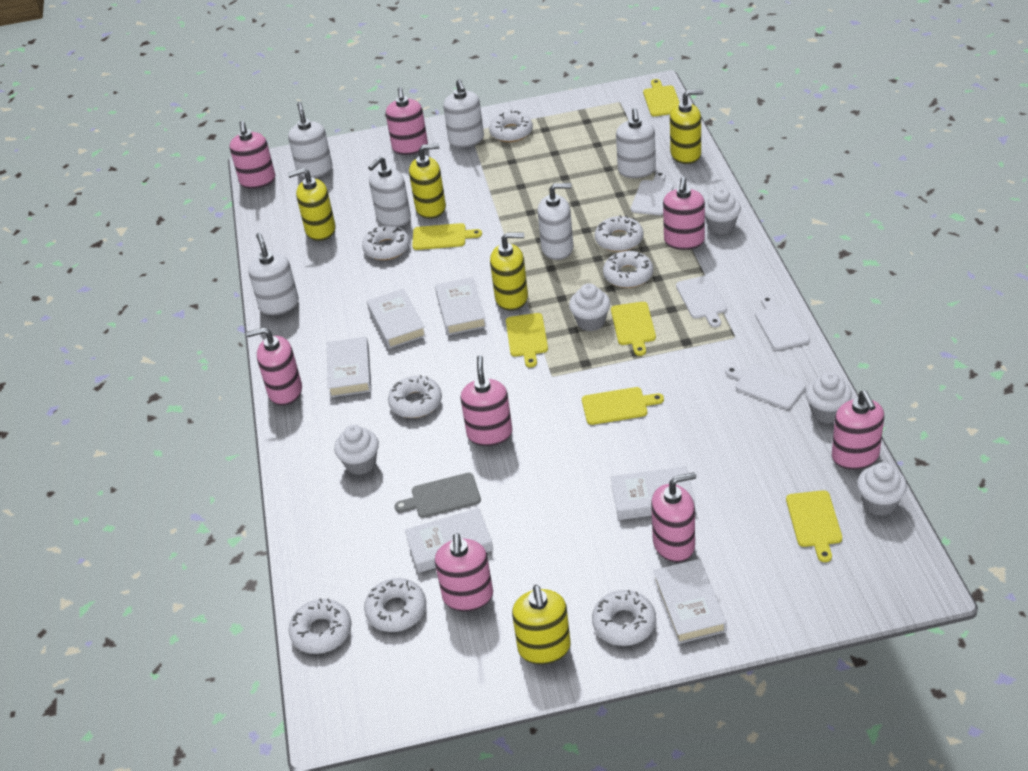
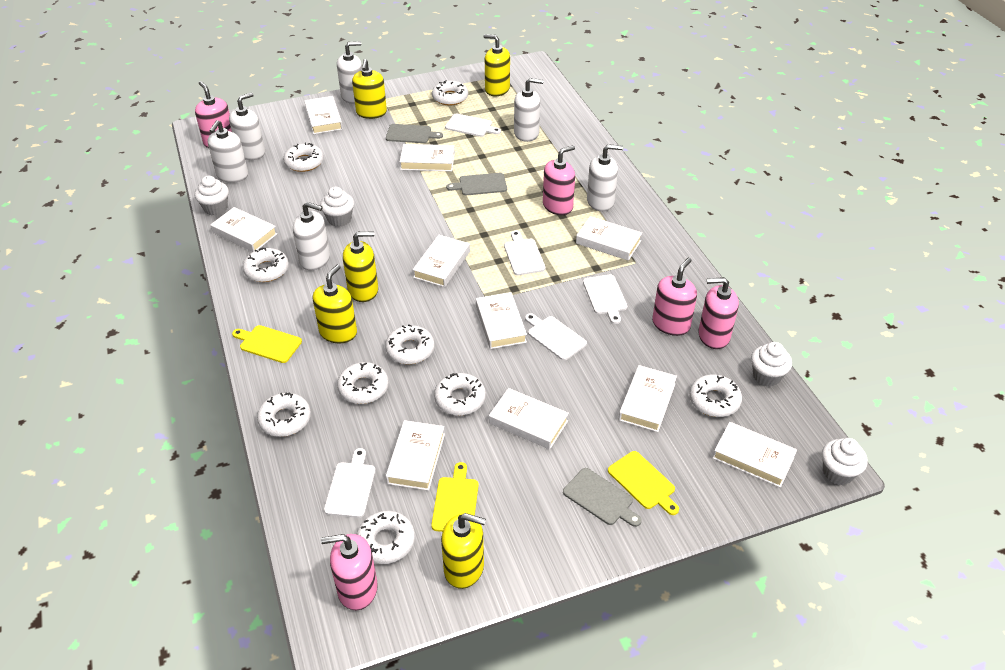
grey cutting board: 1 -> 3
pink soap dispenser: 8 -> 5
white book: 6 -> 10
white cupcake: 5 -> 4
white cutting board: 4 -> 5
white donut: 8 -> 9
yellow cutting board: 6 -> 3

